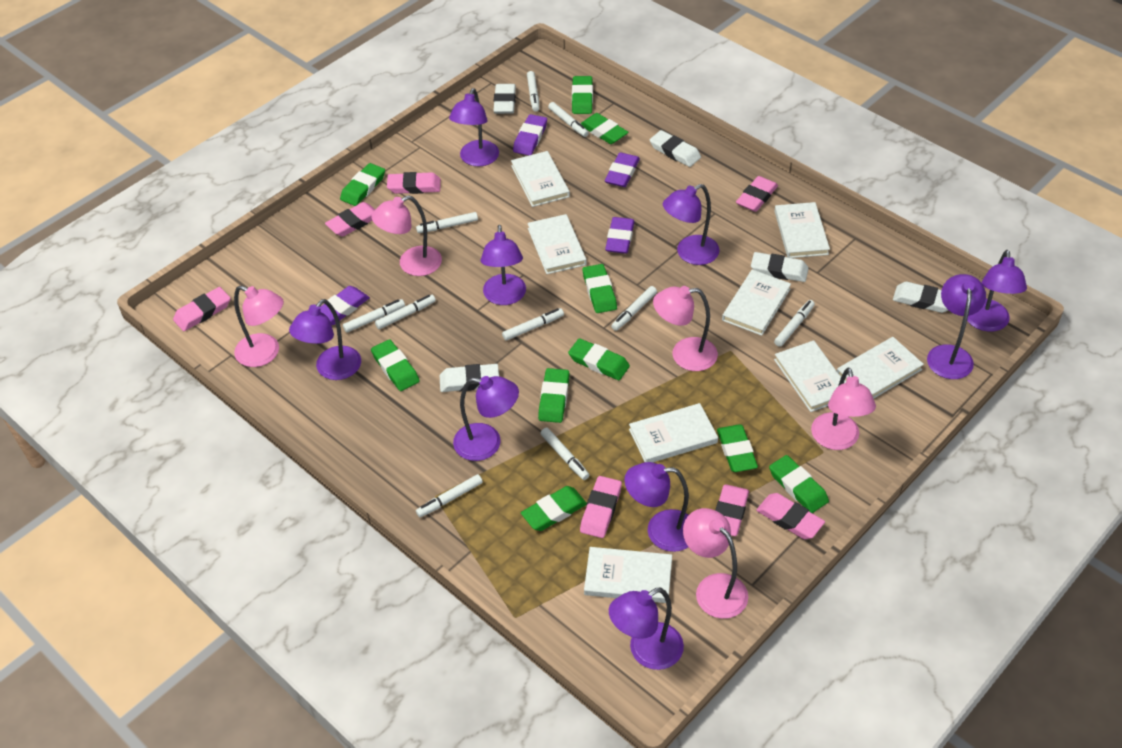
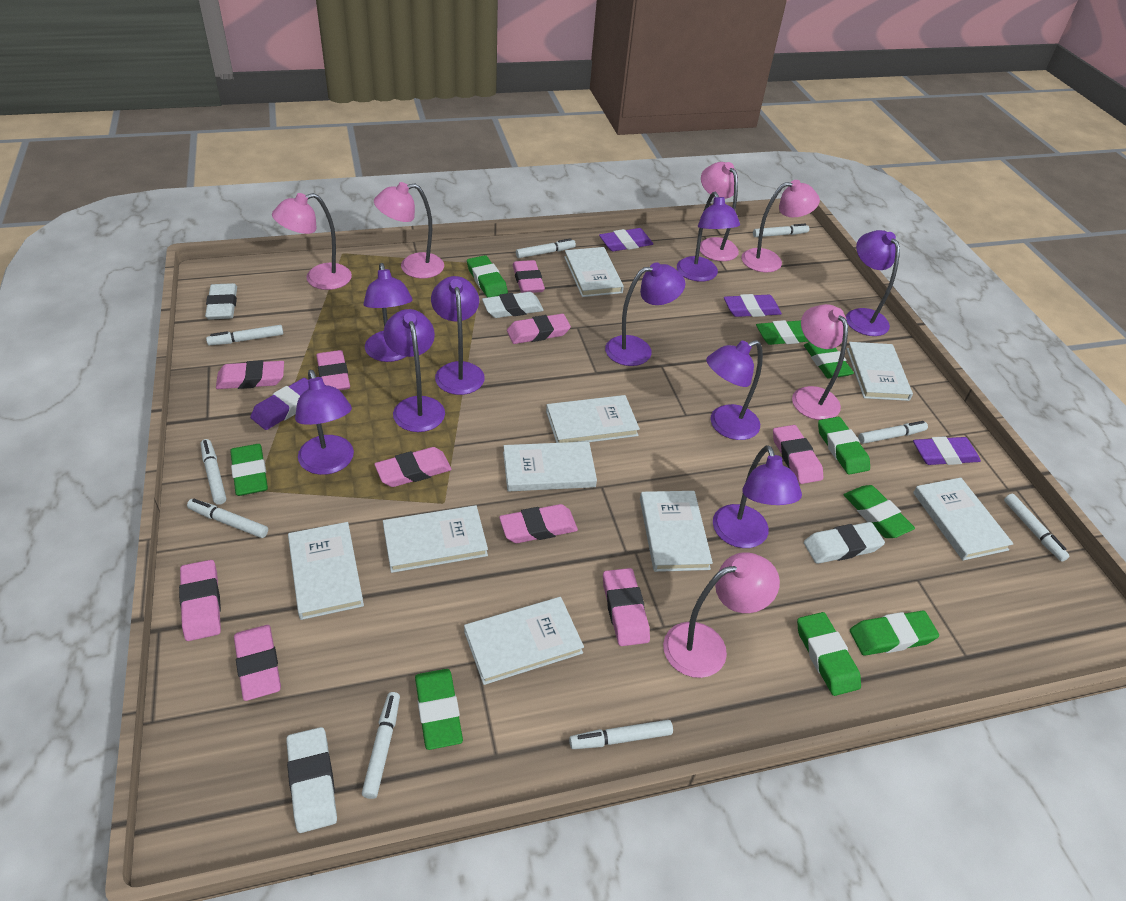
green eraser: 10 -> 9
pink eraser: 7 -> 10
pink lamp: 5 -> 6
white book: 8 -> 9
white eraser: 5 -> 4
white marker: 10 -> 9

